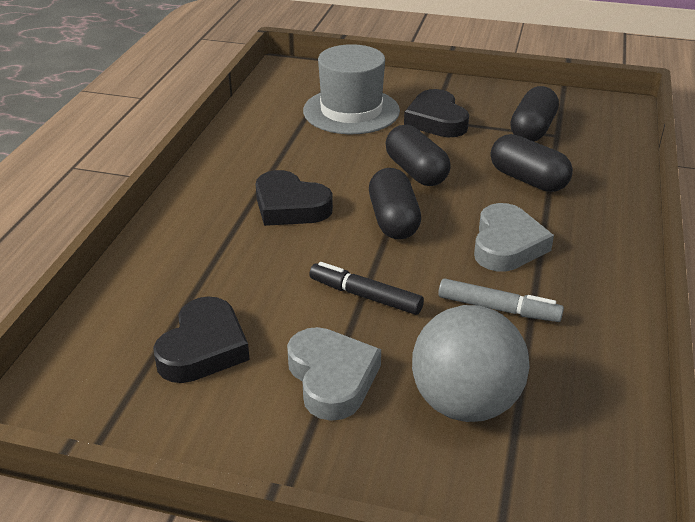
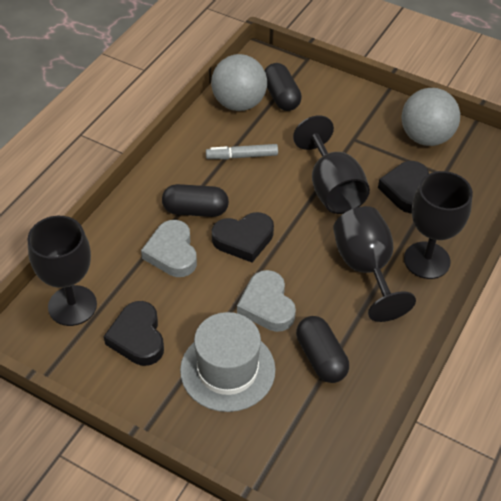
black capsule: 4 -> 3
black goblet: 0 -> 4
black marker: 1 -> 0
grey ball: 1 -> 2

